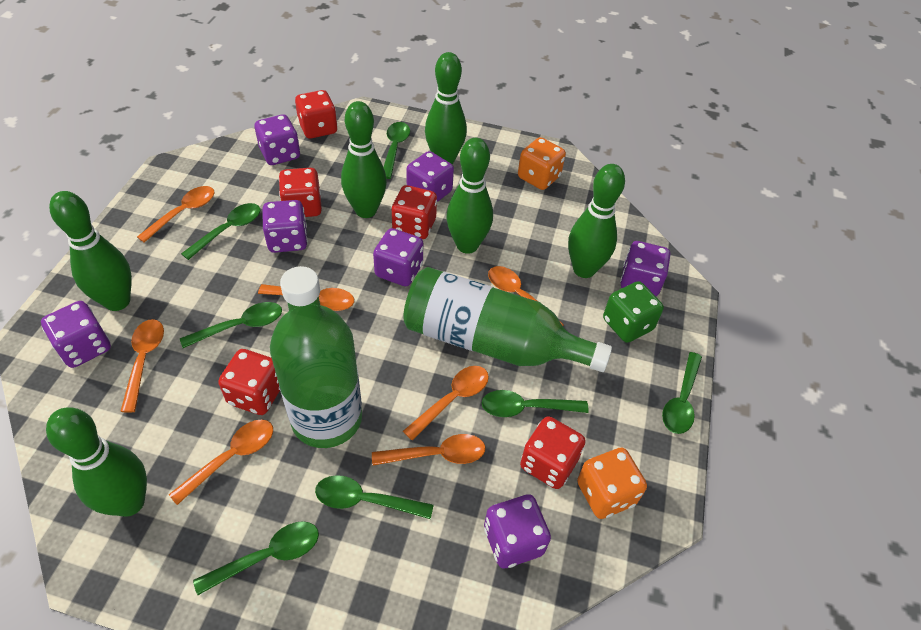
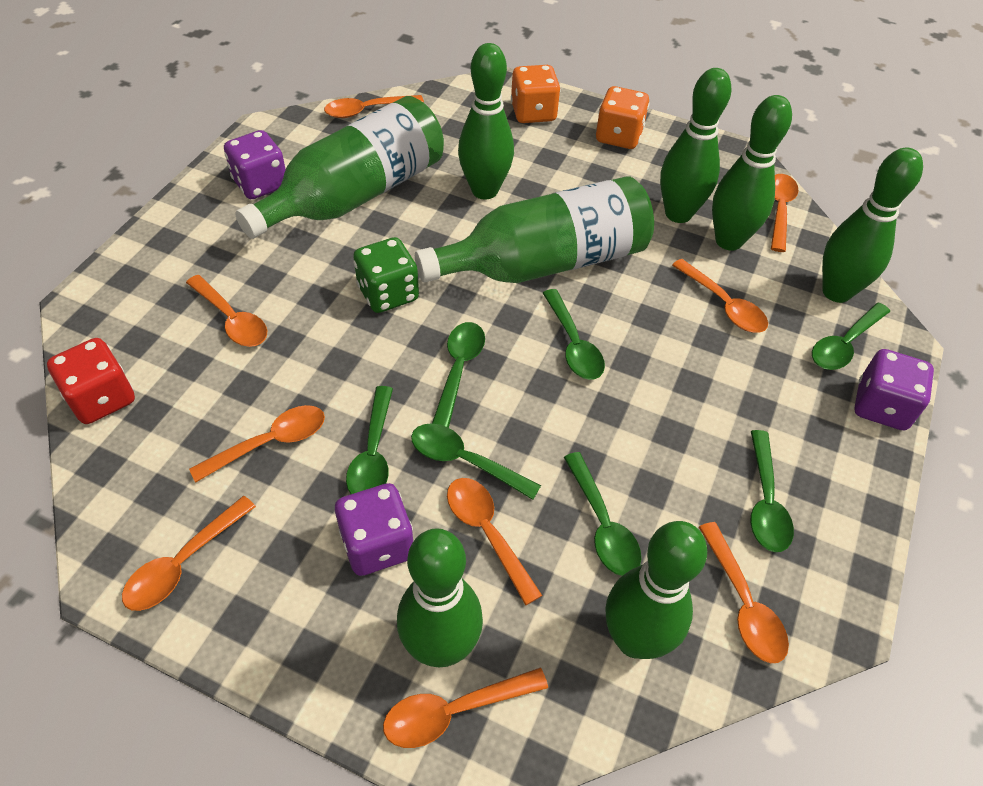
orange spoon: 7 -> 9
purple dice: 7 -> 3
red dice: 5 -> 1

